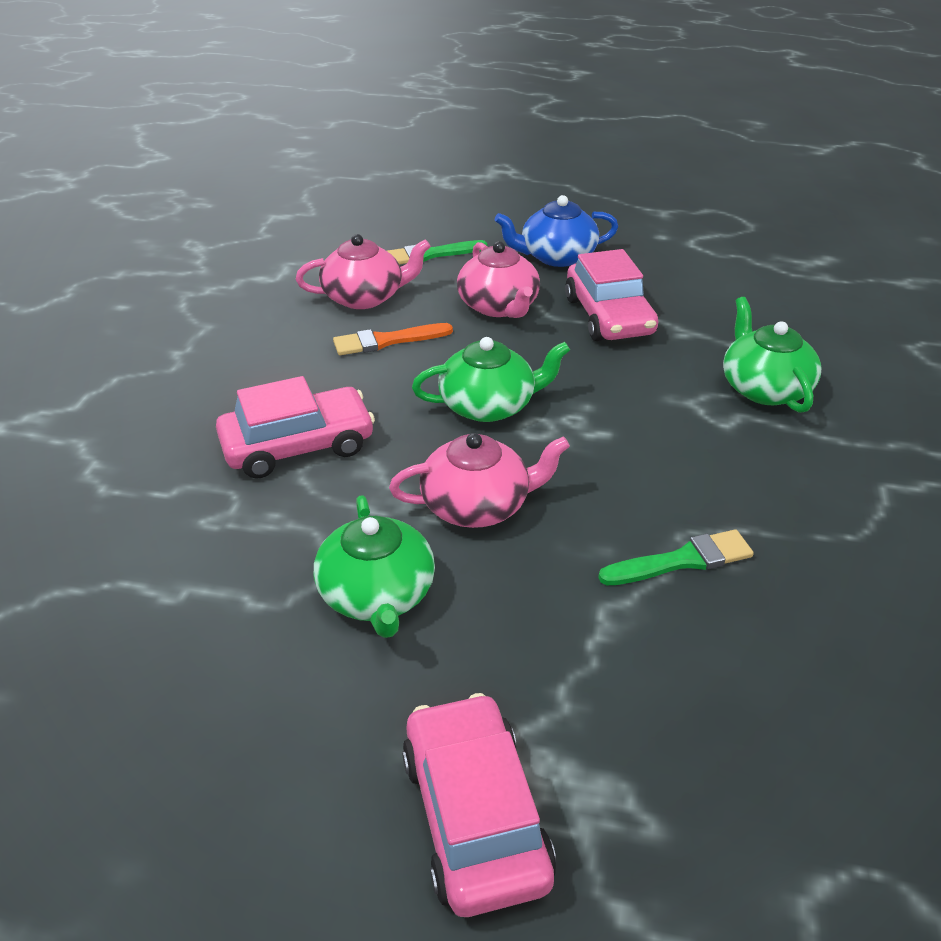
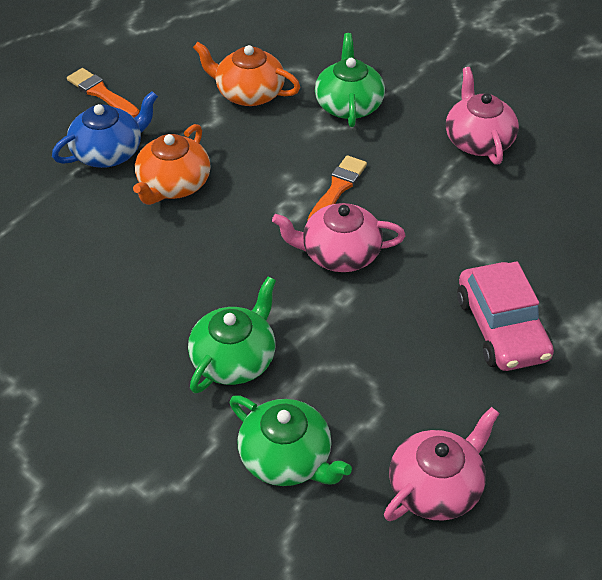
green brush: 2 -> 0
orange brush: 1 -> 2
orange teapot: 0 -> 2
pink car: 3 -> 1

